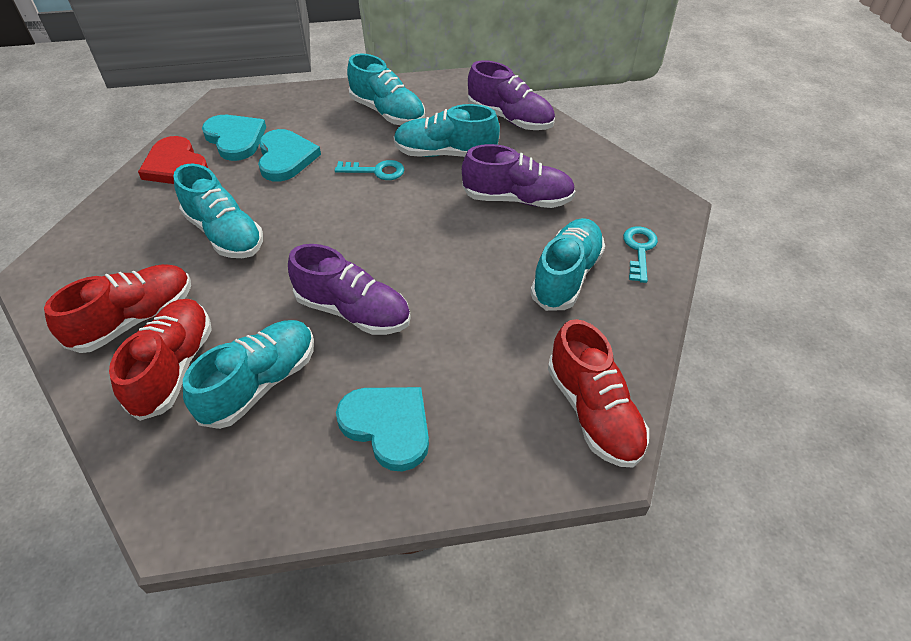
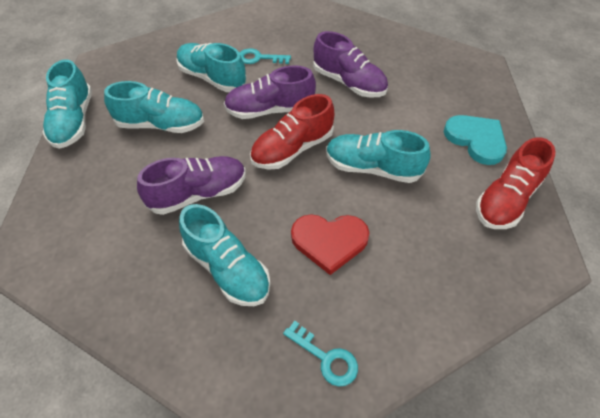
red shoe: 3 -> 2
turquoise heart: 3 -> 1

